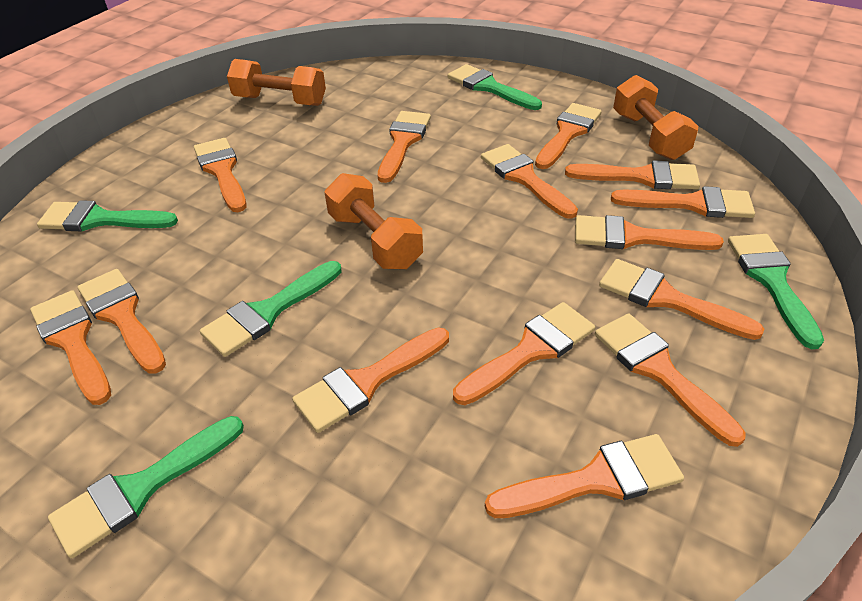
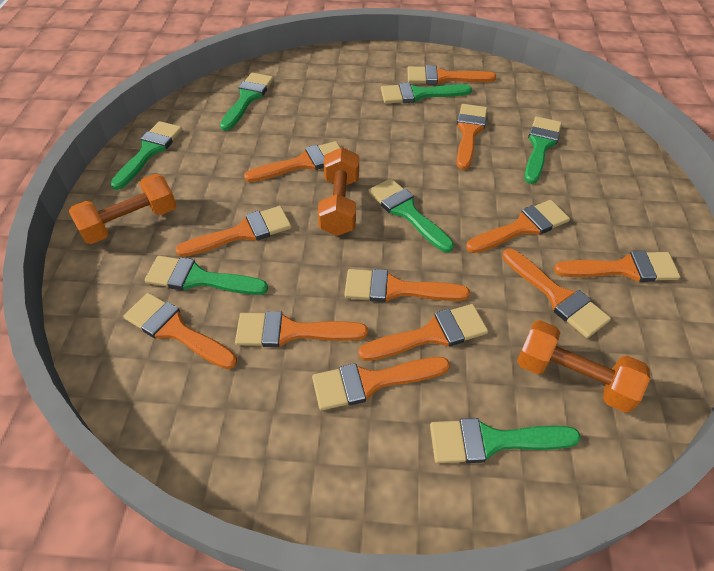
green brush: 5 -> 7
orange brush: 14 -> 12

